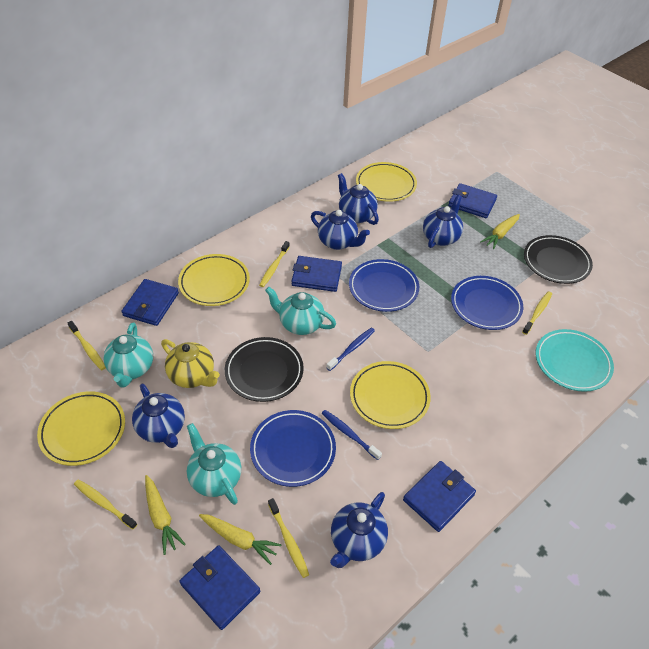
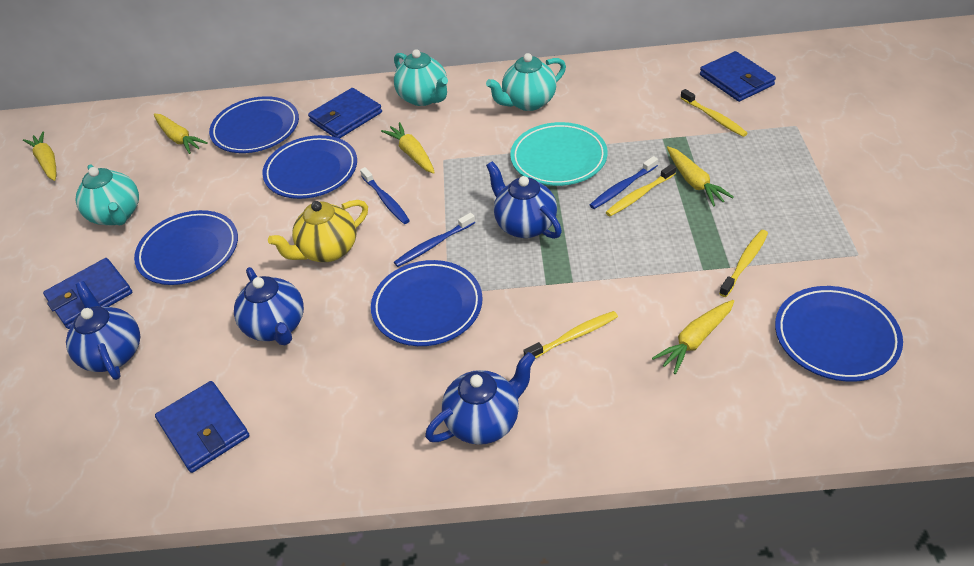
black plate: 2 -> 0
blue plate: 3 -> 5
blue teapot: 5 -> 4
blue toothbrush: 2 -> 3
blue wallet: 5 -> 4
yellow carrot: 3 -> 5
yellow plate: 4 -> 0
yellow toothbrush: 5 -> 4

